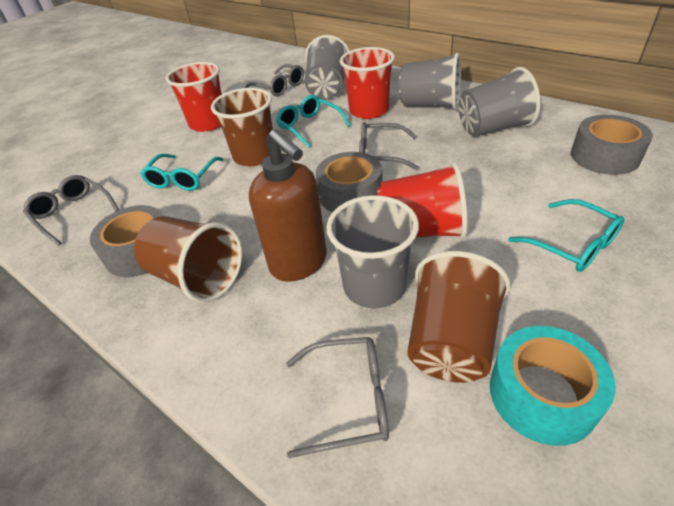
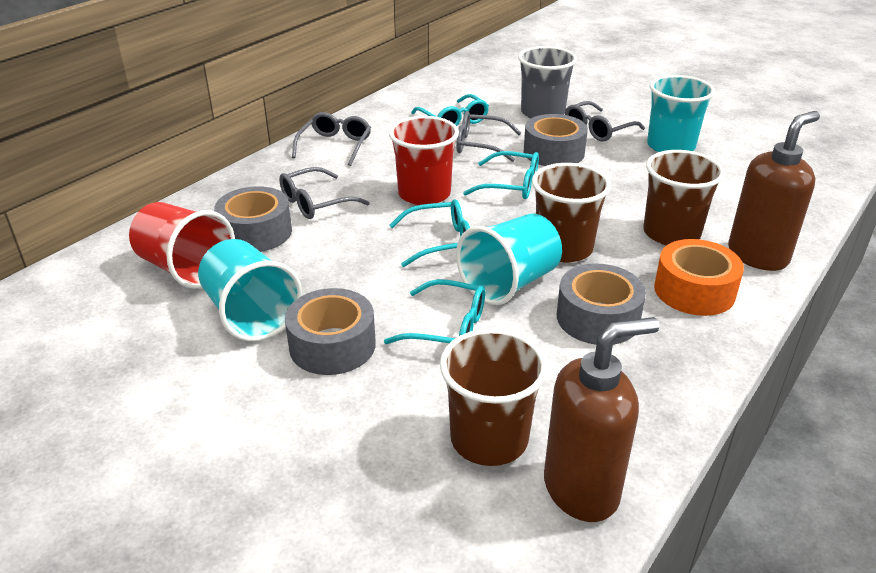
brown soap dispenser: 1 -> 2
grey cup: 4 -> 1
grey tape: 3 -> 4
orange tape: 0 -> 1
red cup: 3 -> 2
turquoise cup: 0 -> 3
turquoise glasses: 3 -> 4
turquoise tape: 1 -> 0

